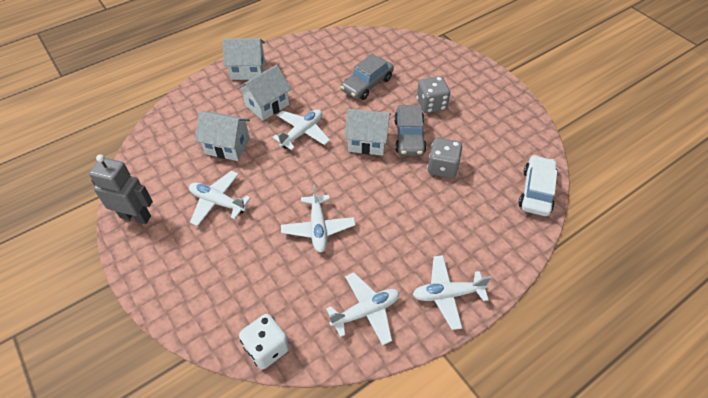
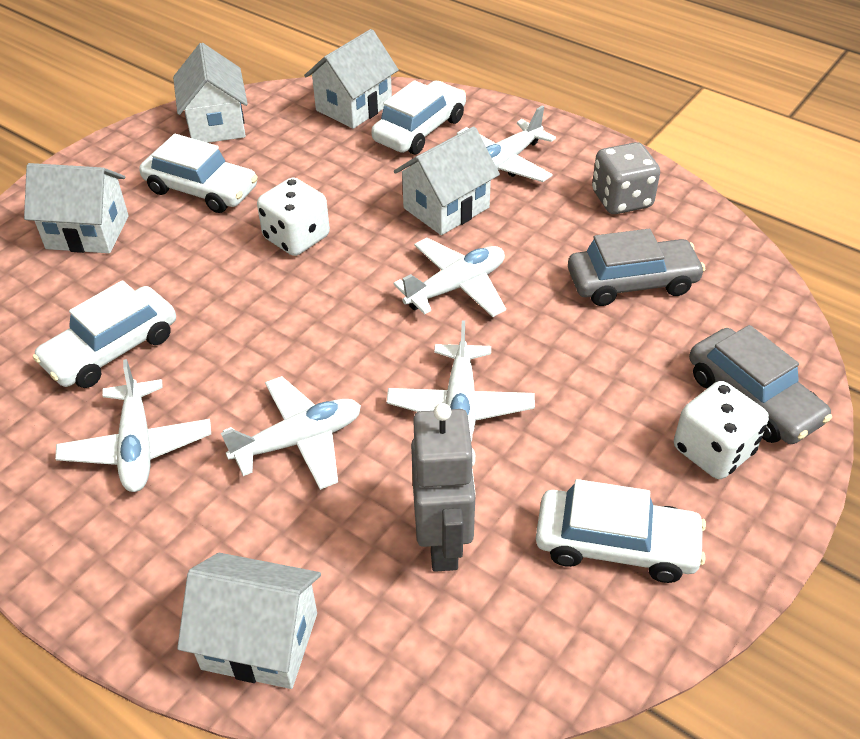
grey dice: 2 -> 1
white car: 1 -> 4
white dice: 1 -> 2
white house: 4 -> 5

